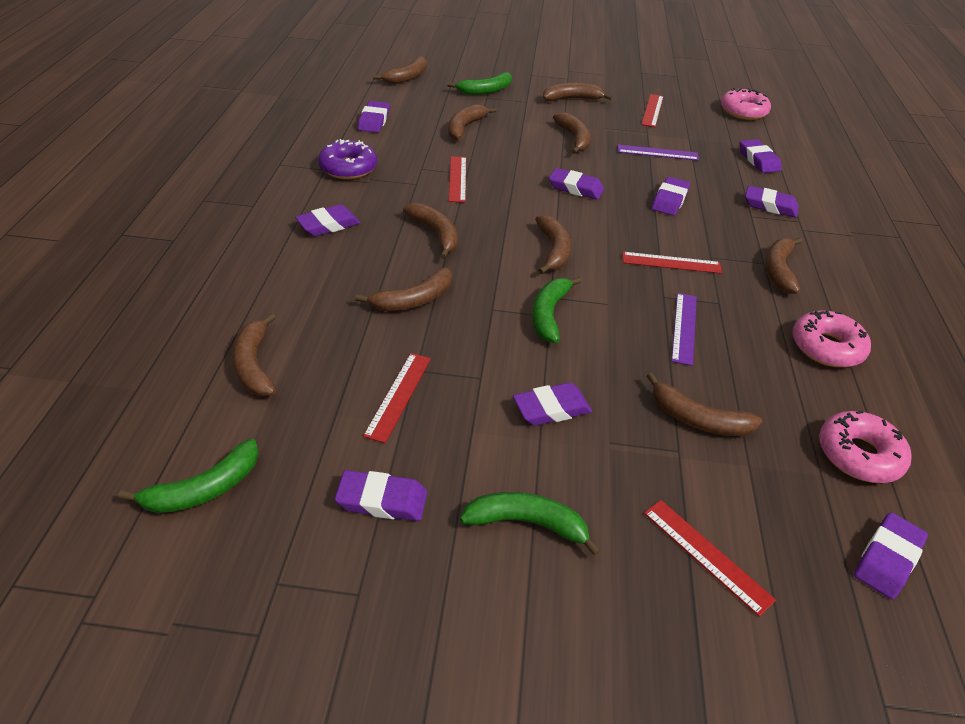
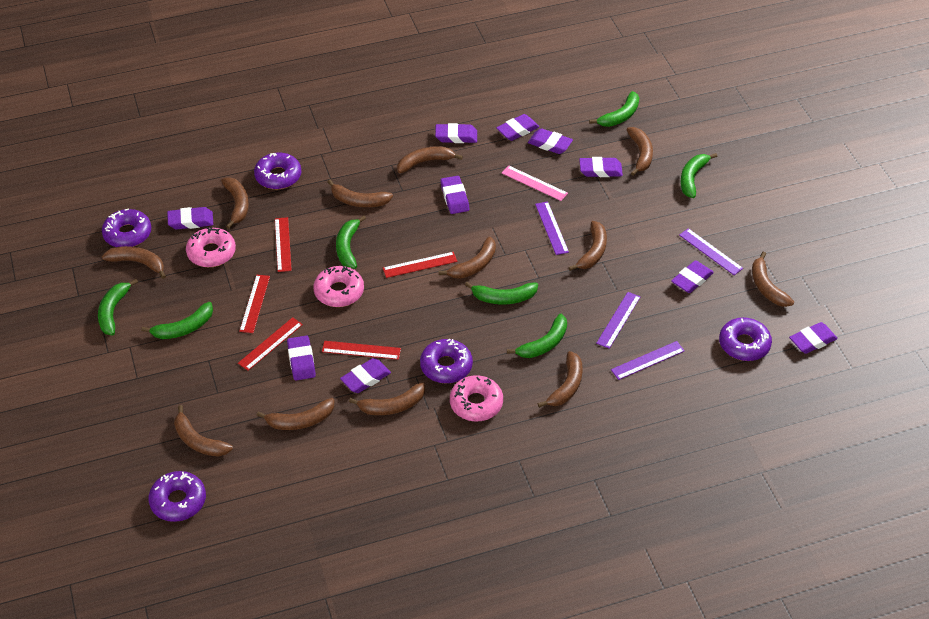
brown banana: 10 -> 12
green banana: 4 -> 7
pink ruler: 0 -> 1
purple donut: 1 -> 5
purple eraser: 9 -> 10
purple ruler: 2 -> 4

